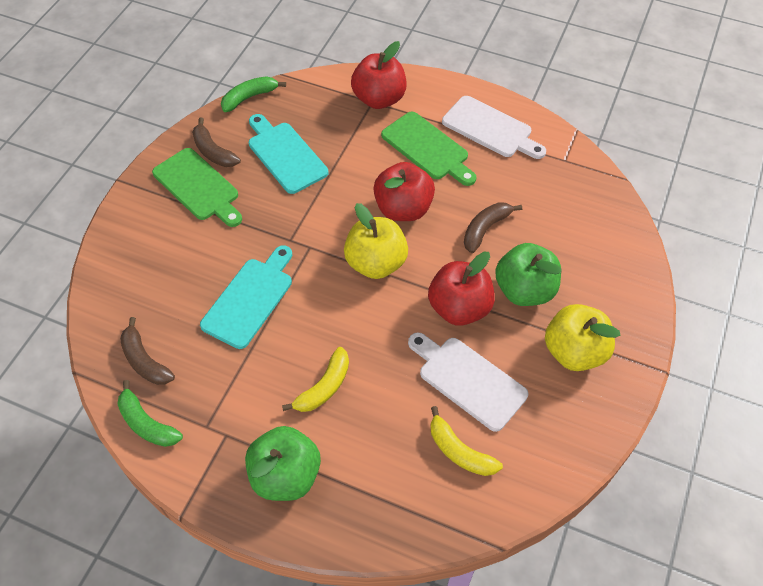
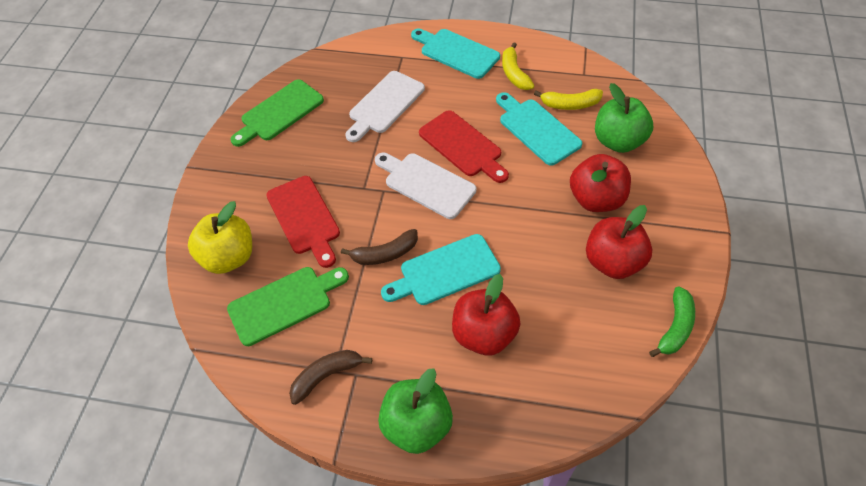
brown banana: 3 -> 2
green banana: 2 -> 1
red cutting board: 0 -> 2
turquoise cutting board: 2 -> 3
yellow apple: 2 -> 1

